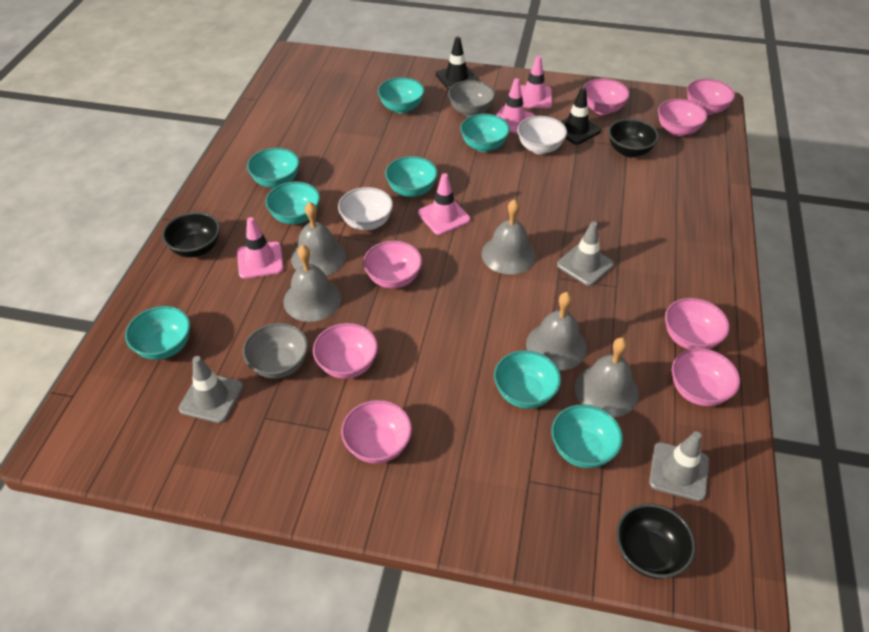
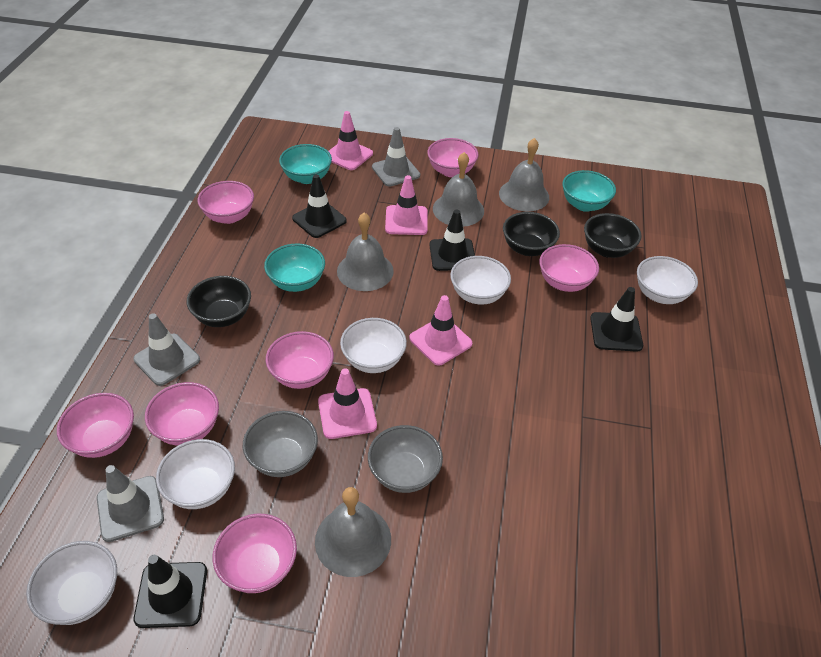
black traffic cone: 2 -> 4
grey bell: 5 -> 4
pink bowl: 8 -> 7
turquoise bowl: 8 -> 3
white bowl: 2 -> 5

